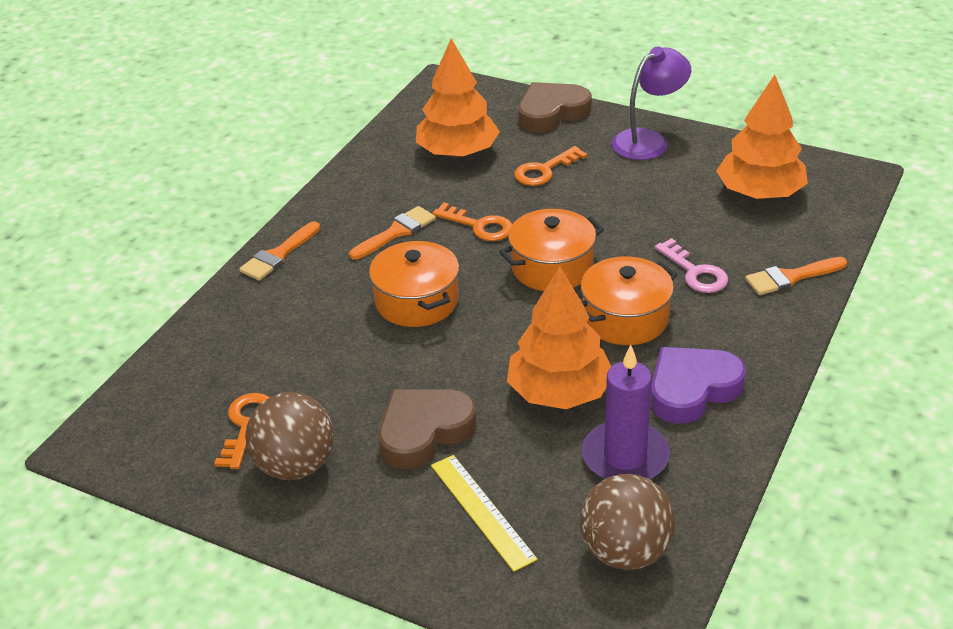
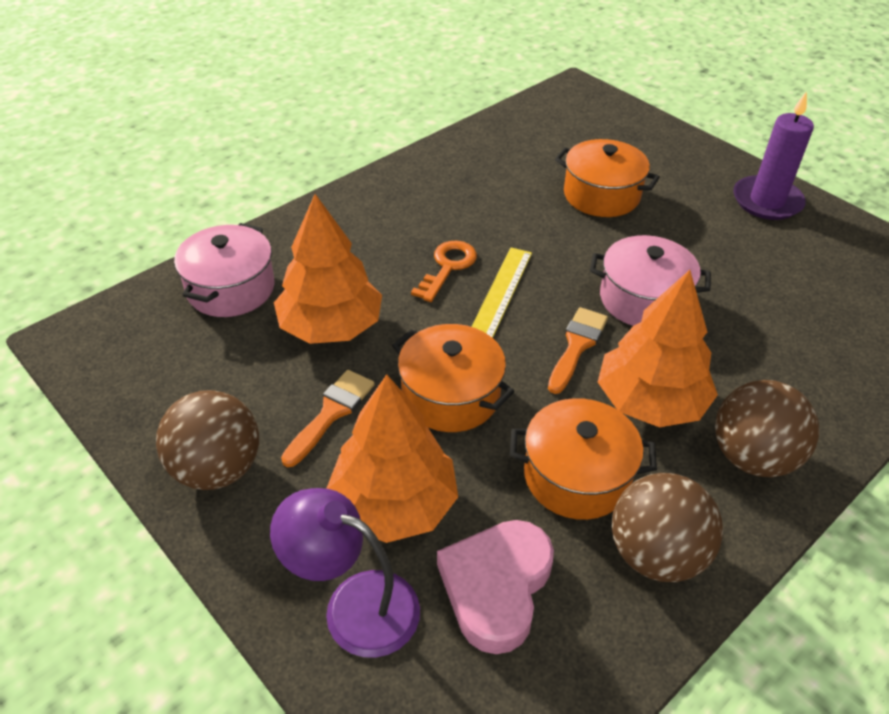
brown ball: 2 -> 3
brown heart: 2 -> 0
orange brush: 3 -> 2
orange key: 3 -> 1
pink heart: 0 -> 1
pink key: 1 -> 0
pink pot: 0 -> 2
purple heart: 1 -> 0

